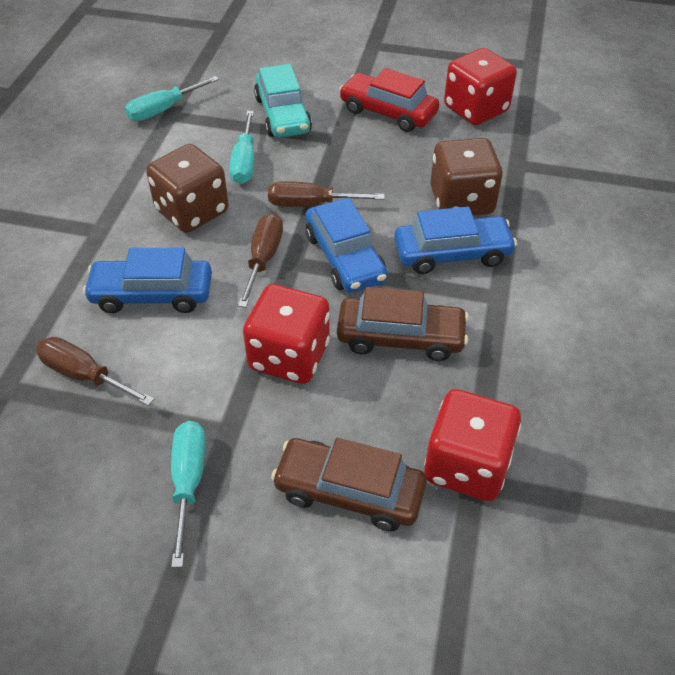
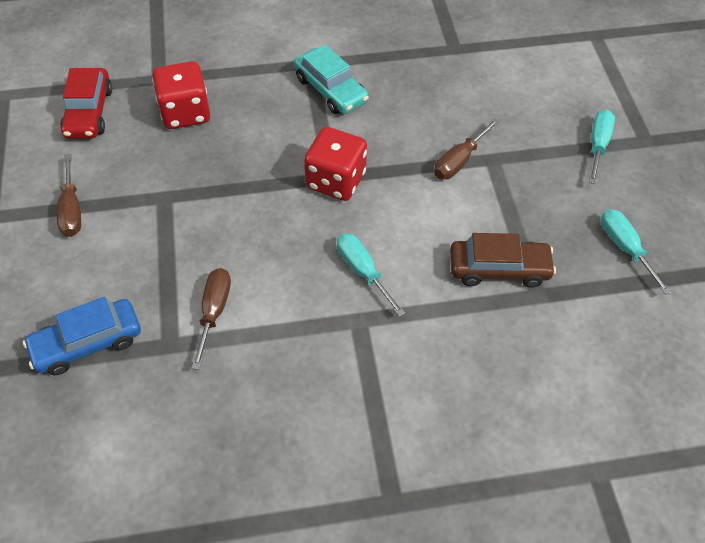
blue car: 3 -> 1
brown car: 2 -> 1
brown dice: 2 -> 0
red dice: 3 -> 2

